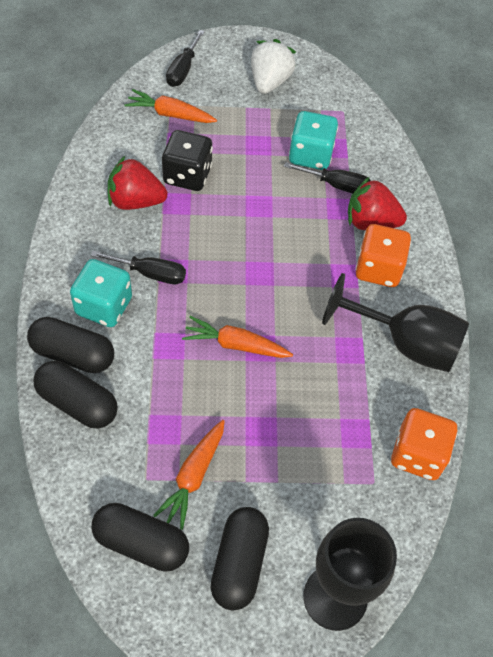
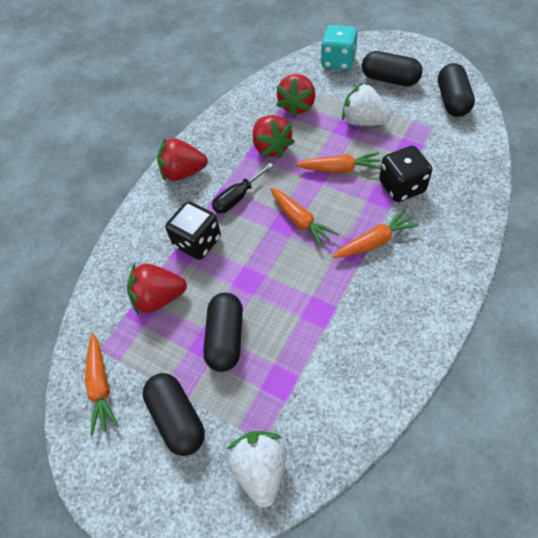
black dice: 1 -> 2
black goblet: 2 -> 0
black screwdriver: 3 -> 1
orange carrot: 3 -> 4
orange dice: 2 -> 0
red strawberry: 2 -> 4
turquoise dice: 2 -> 1
white strawberry: 1 -> 2

